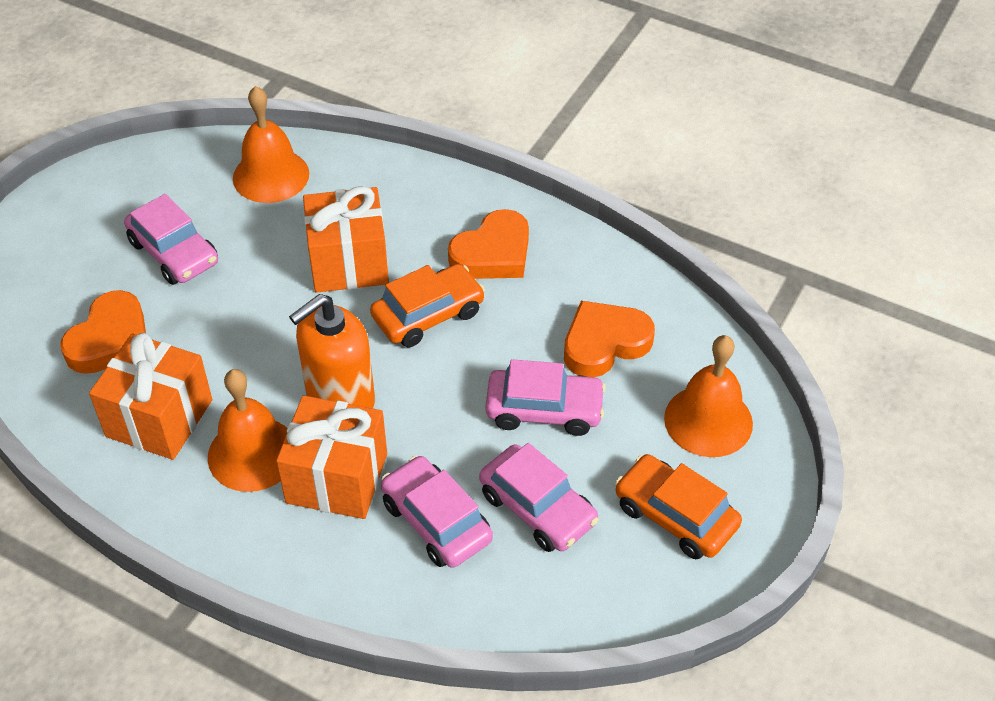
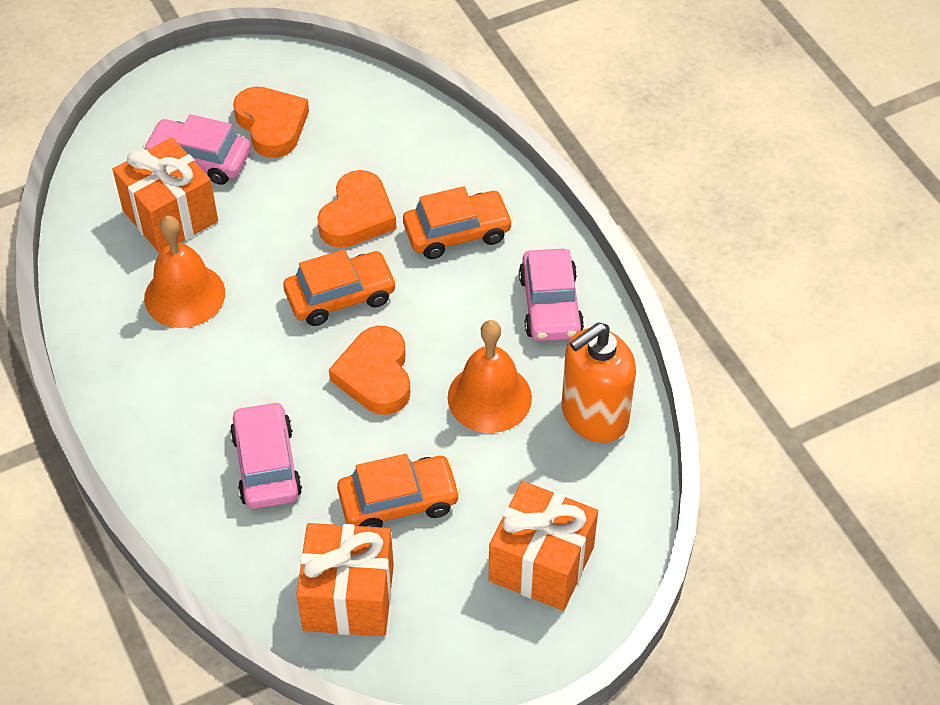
orange bell: 3 -> 2
orange car: 2 -> 3
pink car: 4 -> 3

